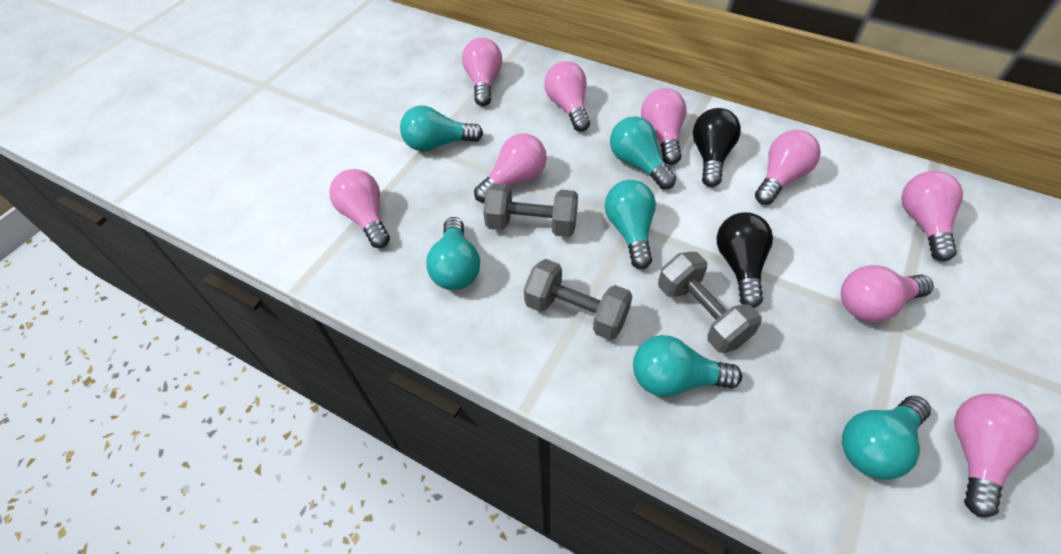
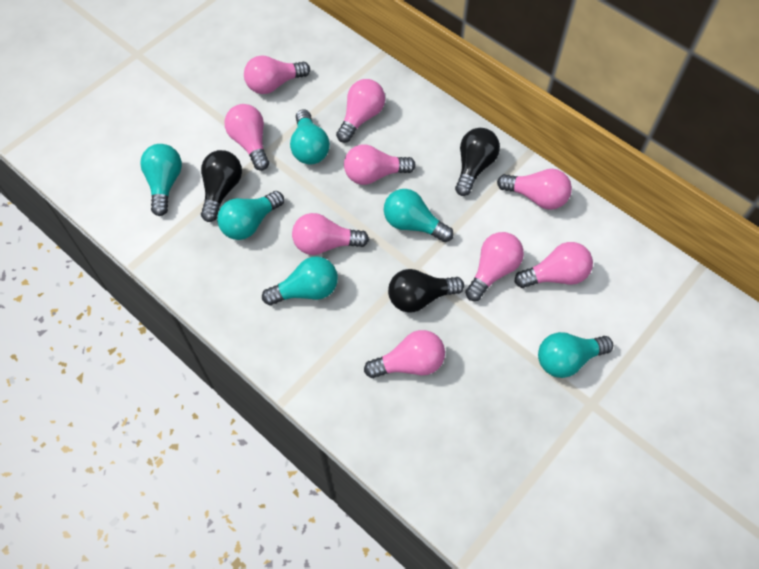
black light bulb: 2 -> 3
grey dumbbell: 3 -> 0

